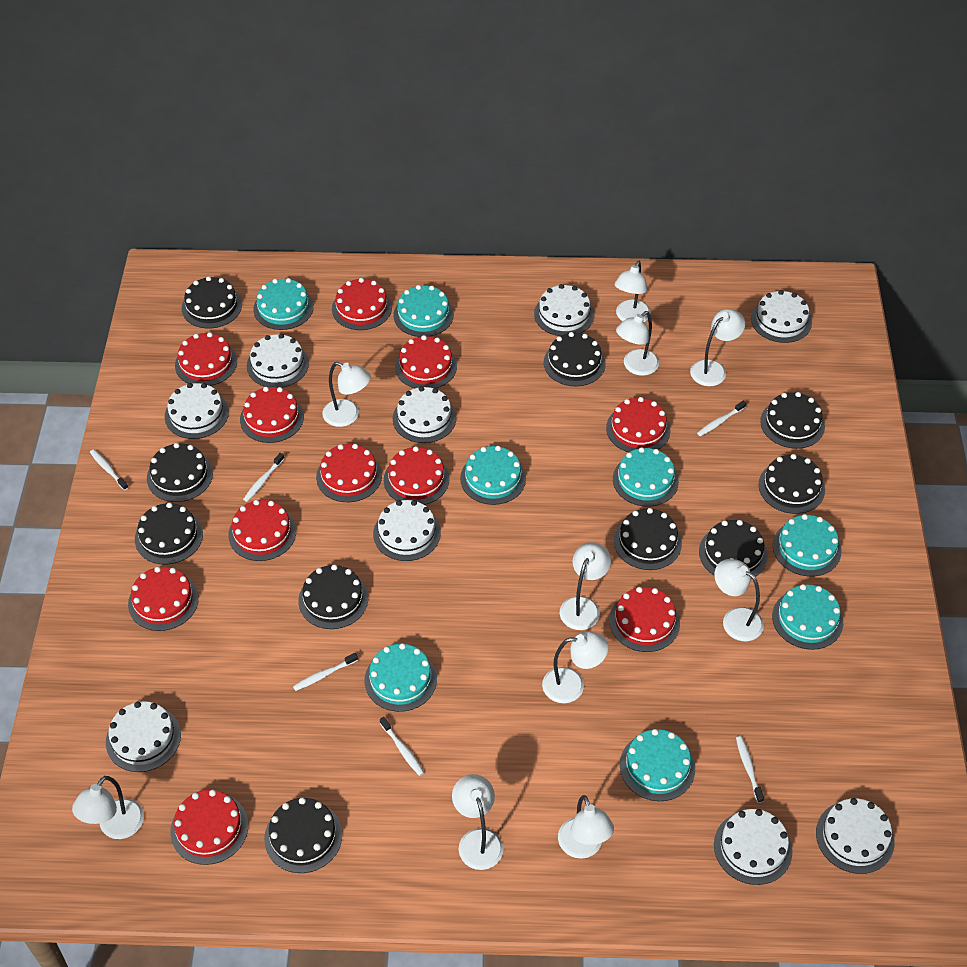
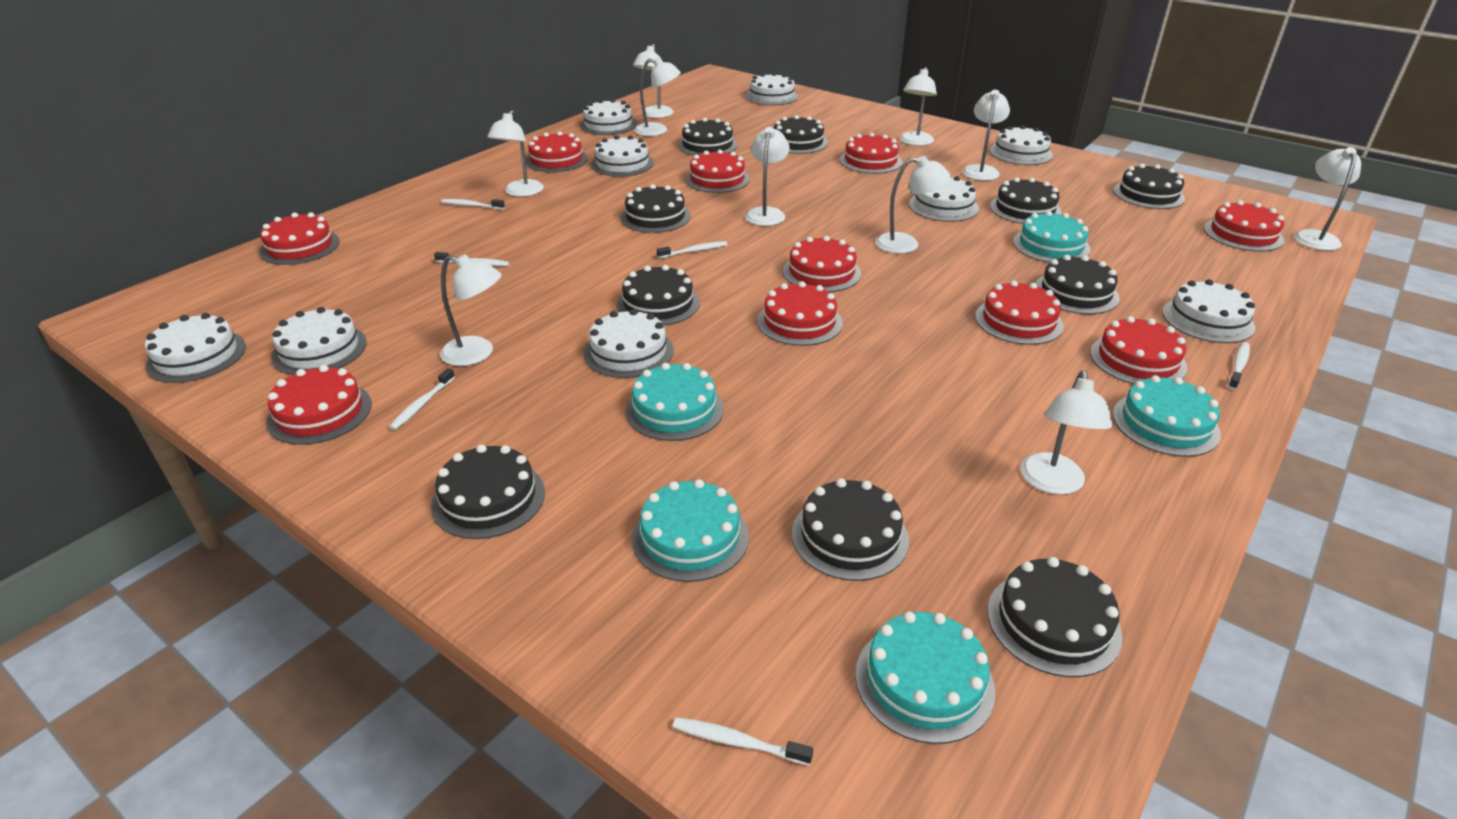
red cake: 11 -> 10
turquoise cake: 8 -> 5

